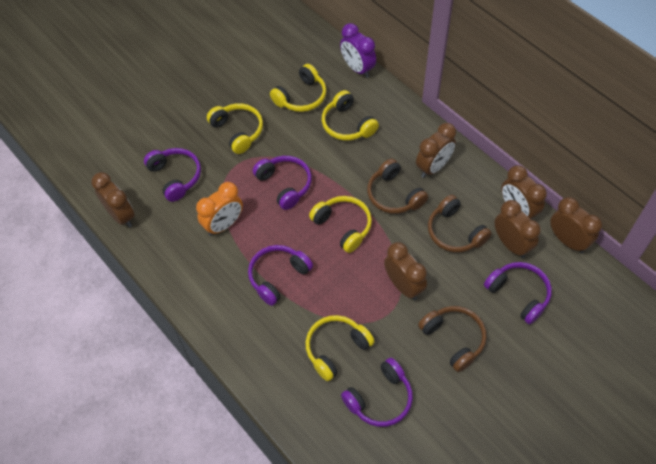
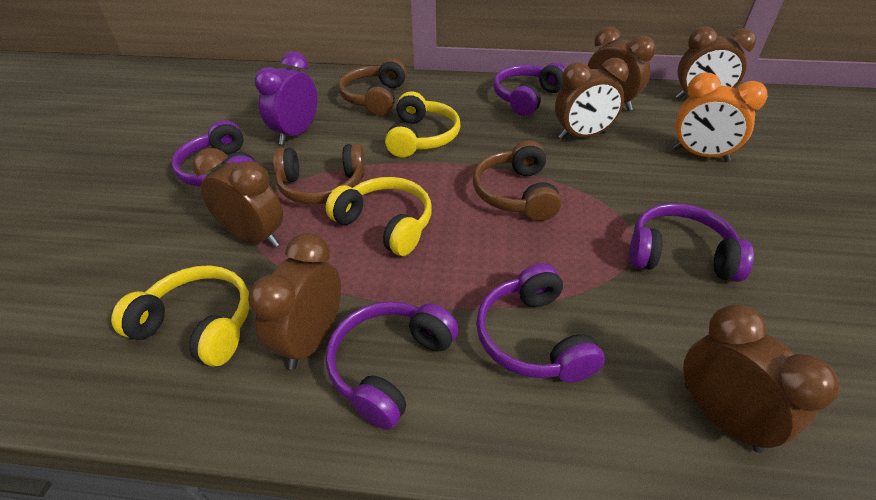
yellow headphones: 5 -> 3

